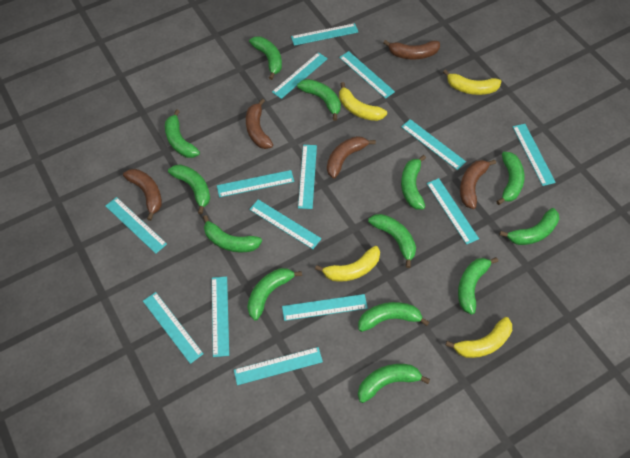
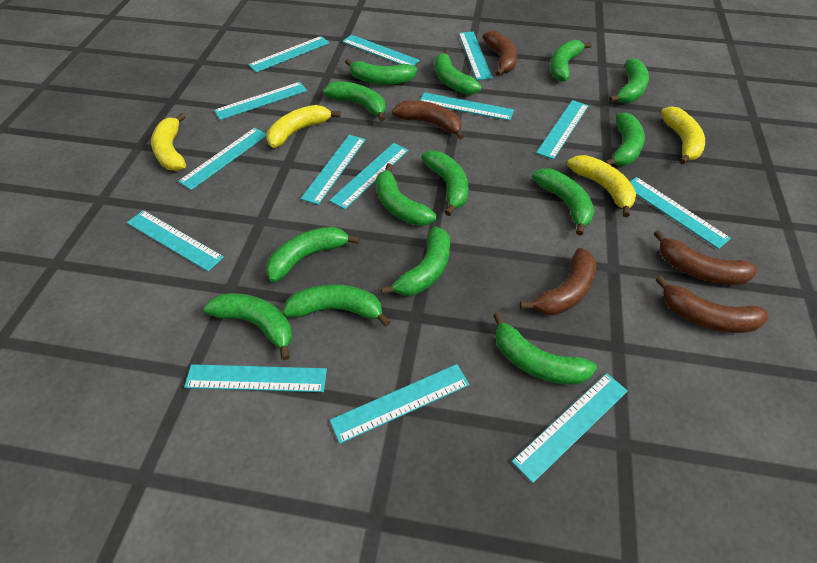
green banana: 13 -> 14

